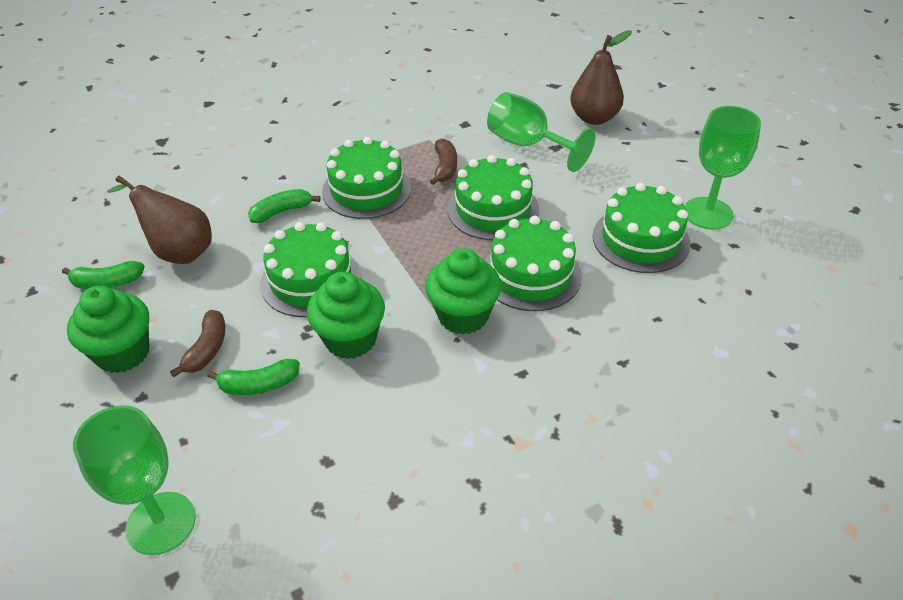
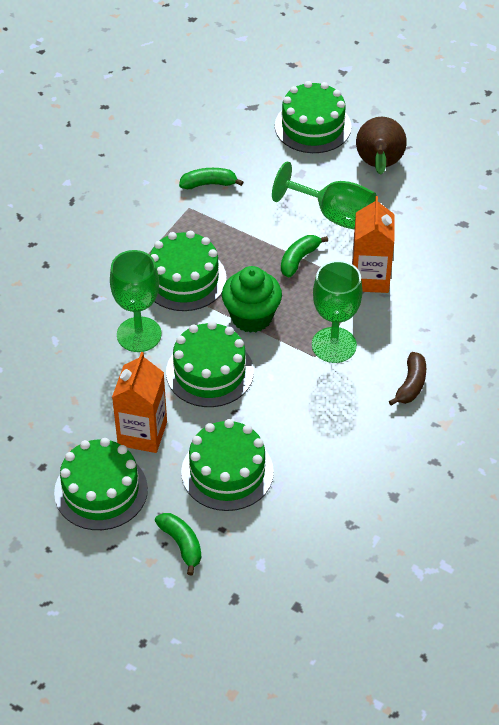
brown banana: 2 -> 1
brown pear: 2 -> 1
green cupcake: 3 -> 1
orange carton: 0 -> 2

